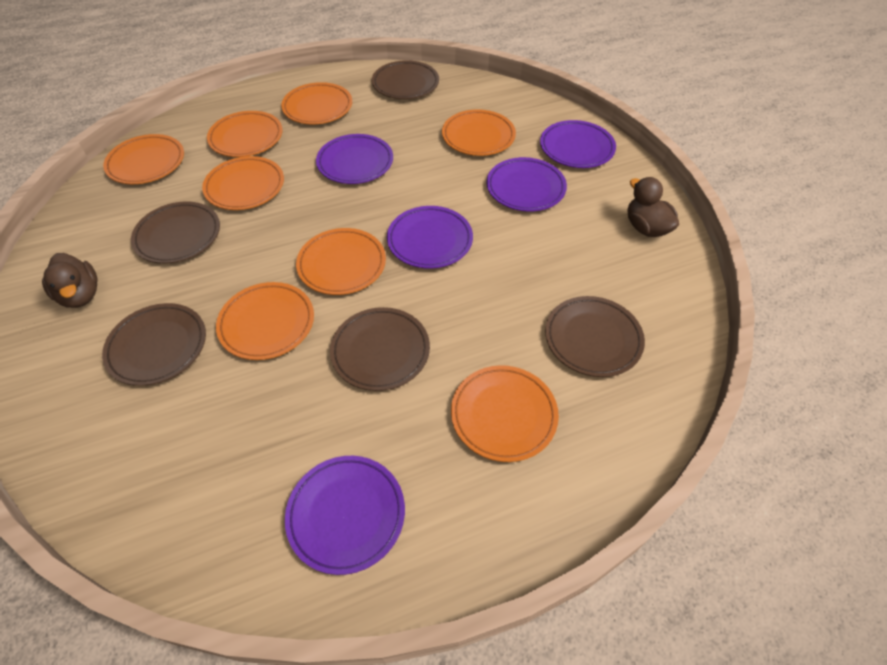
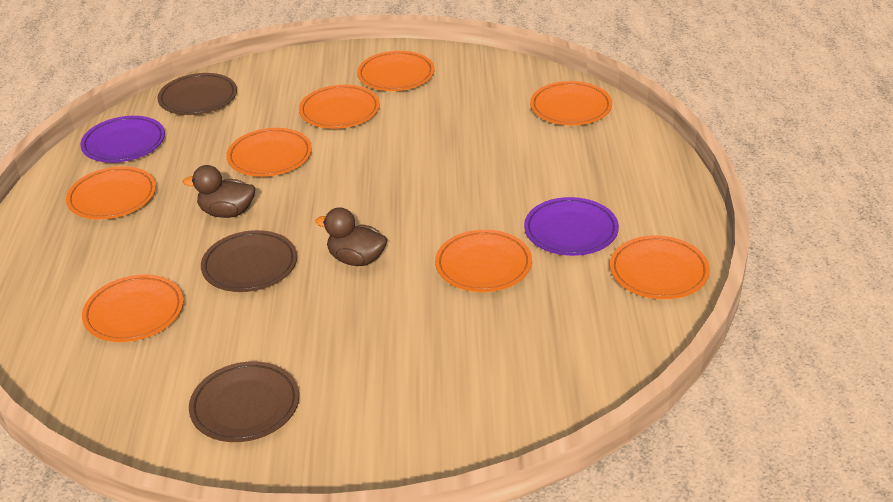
brown plate: 5 -> 3
purple plate: 5 -> 2

